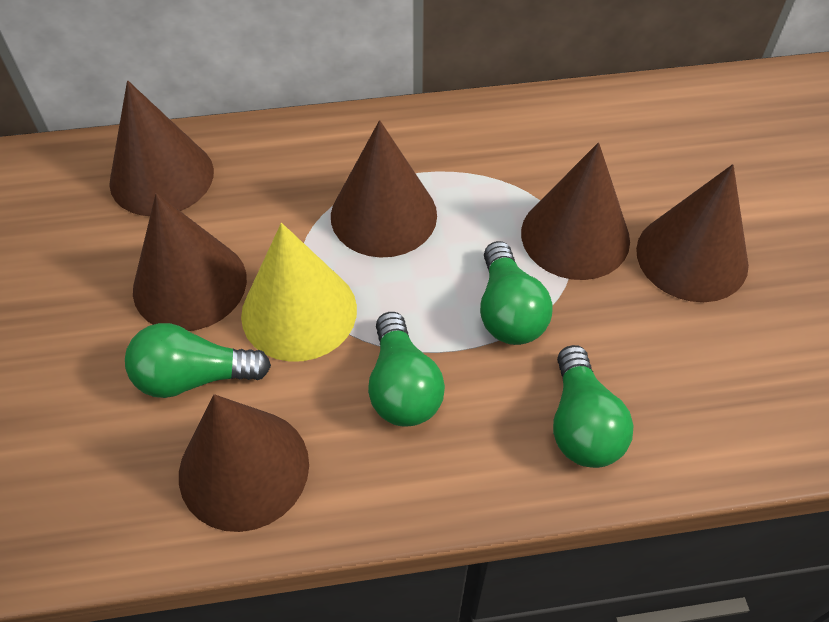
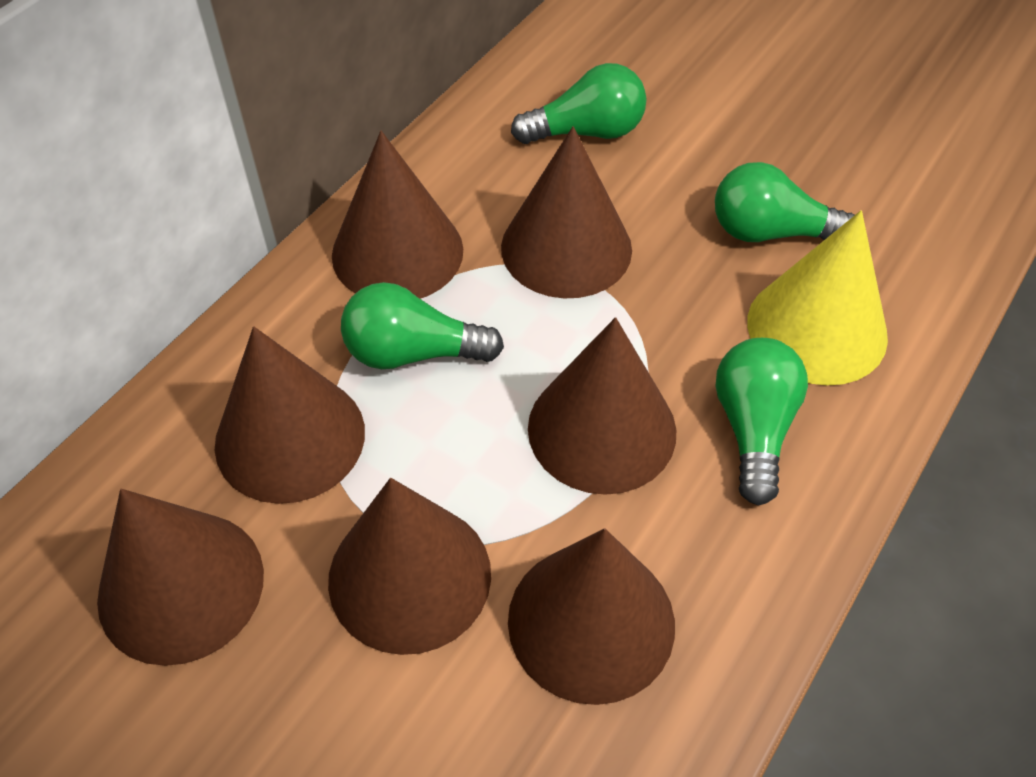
brown cone: 6 -> 7

